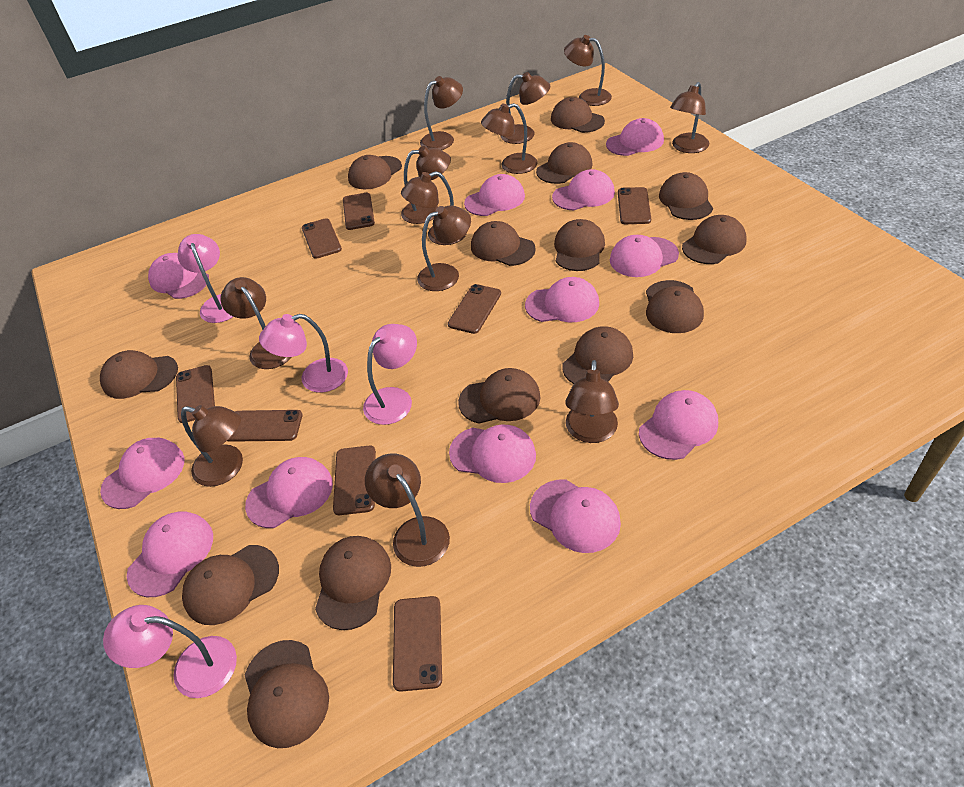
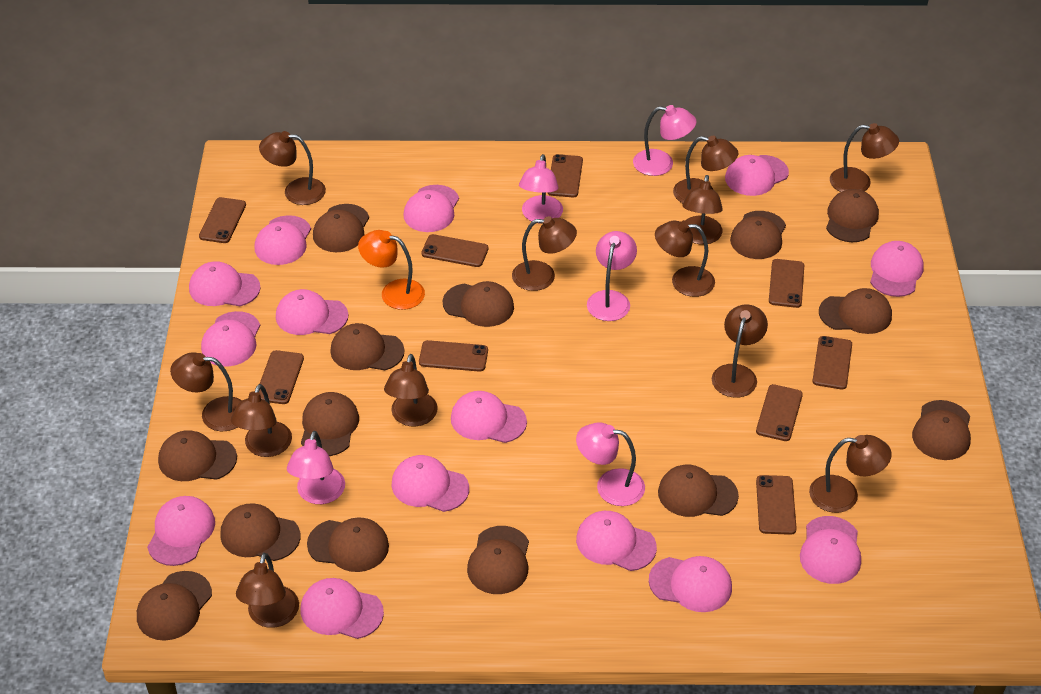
brown phone: 8 -> 9
orange lamp: 0 -> 1
pink cap: 12 -> 14
pink lamp: 4 -> 5

